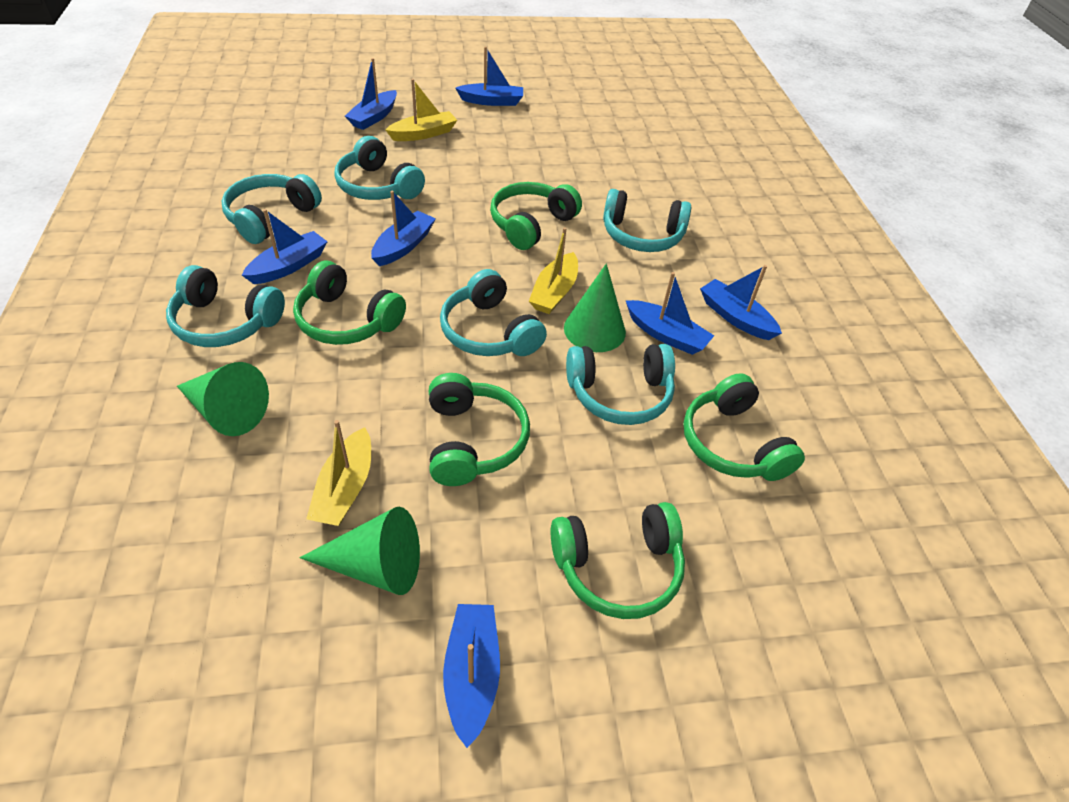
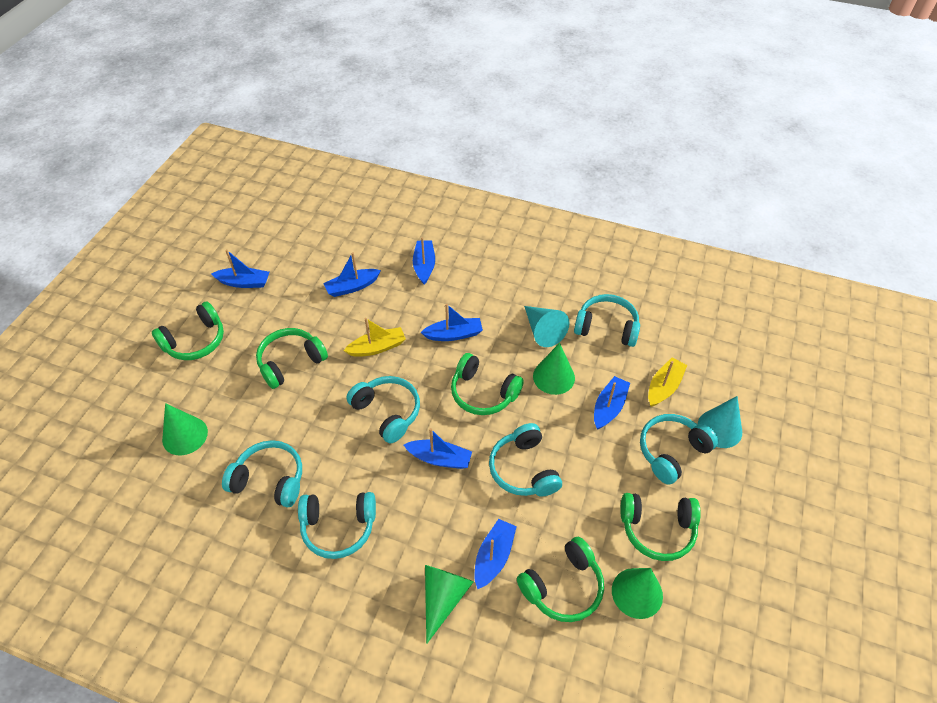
green cone: 3 -> 4
turquoise cone: 0 -> 2
yellow boat: 3 -> 2

